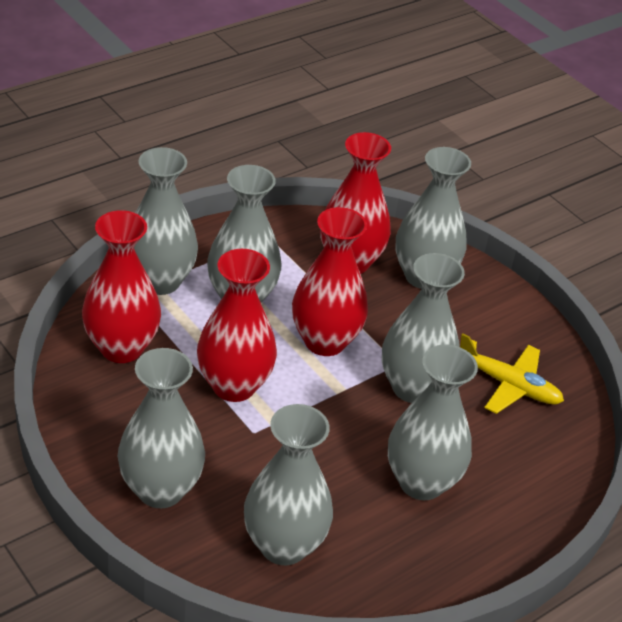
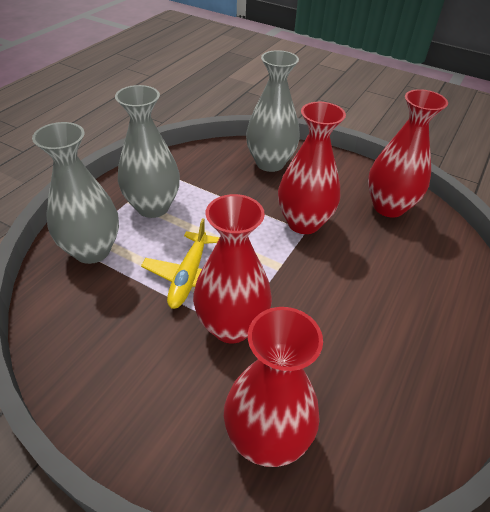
grey vase: 7 -> 3

